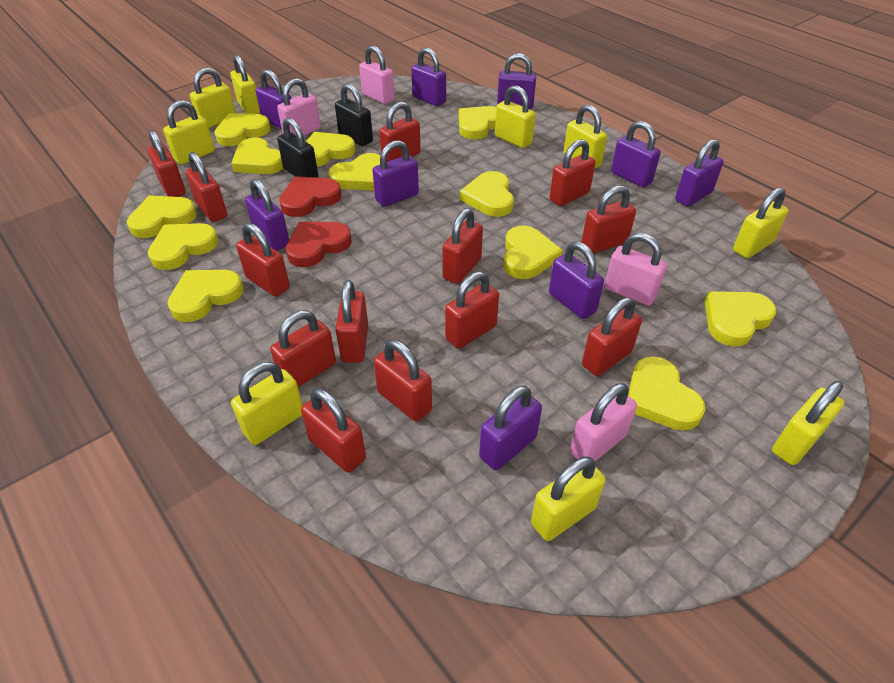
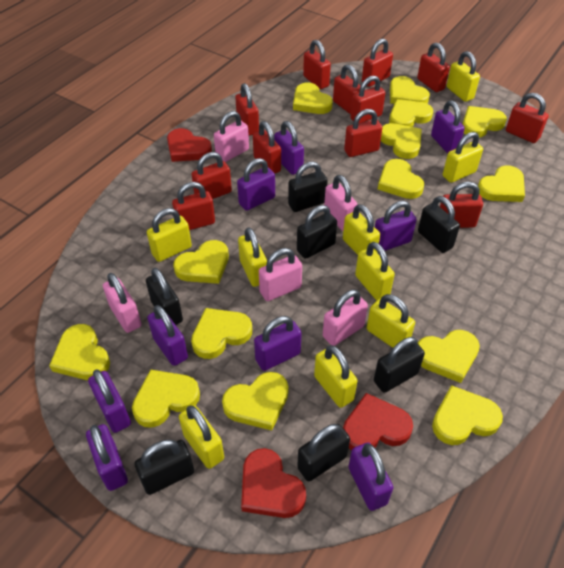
black padlock: 2 -> 7
pink padlock: 4 -> 5
red heart: 2 -> 3
red padlock: 13 -> 12
yellow heart: 12 -> 14

